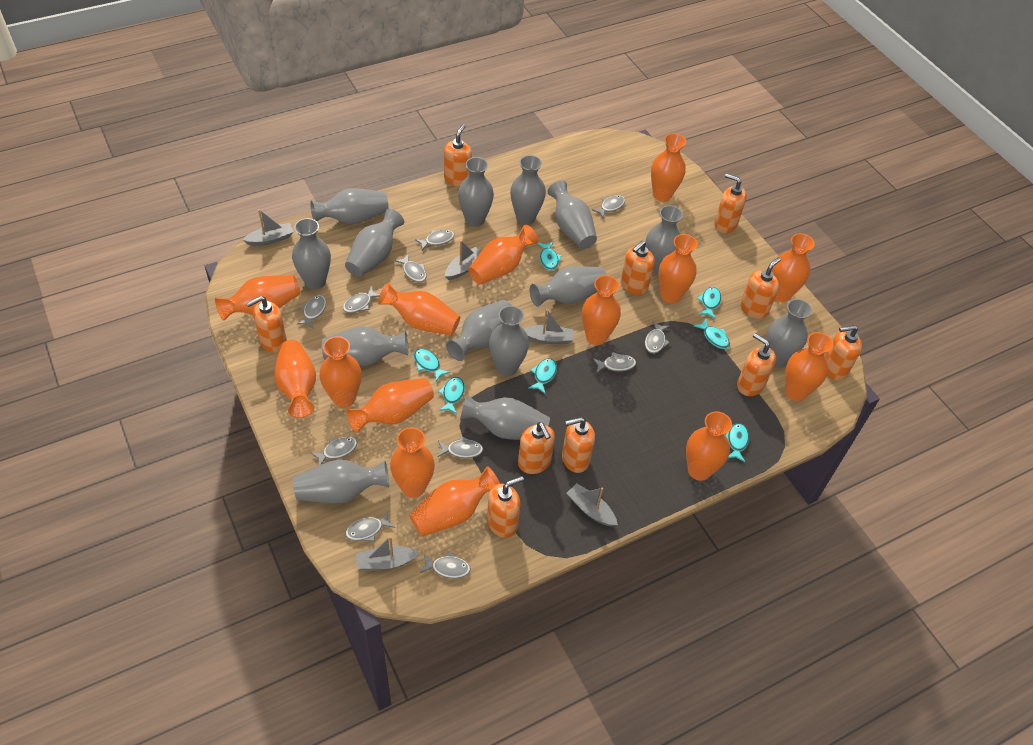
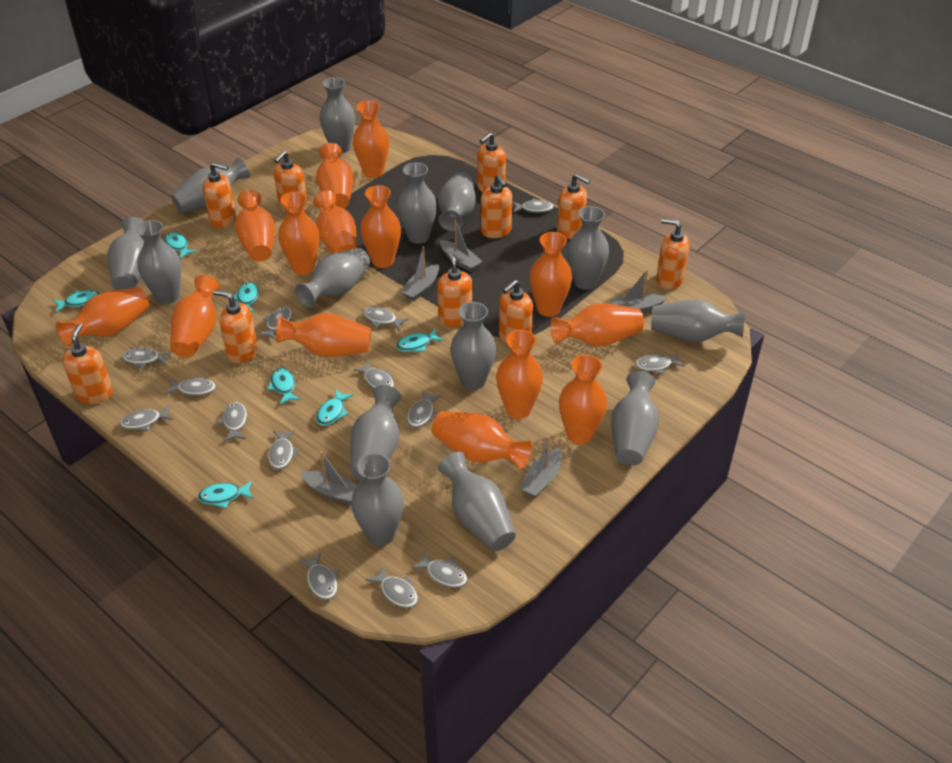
grey fish: 11 -> 14

